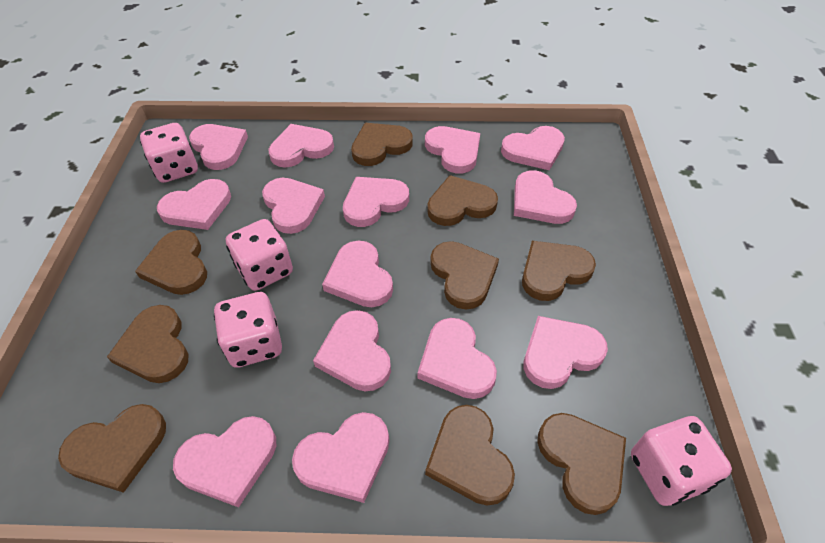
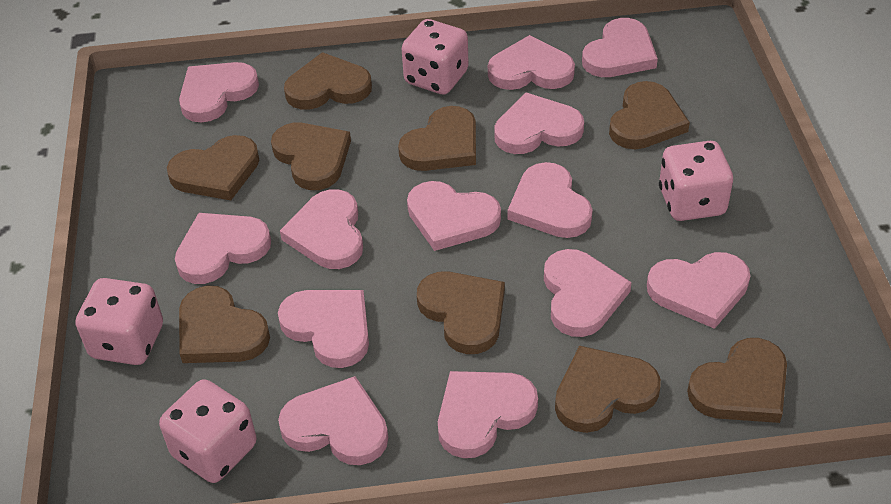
pink heart: 14 -> 13

